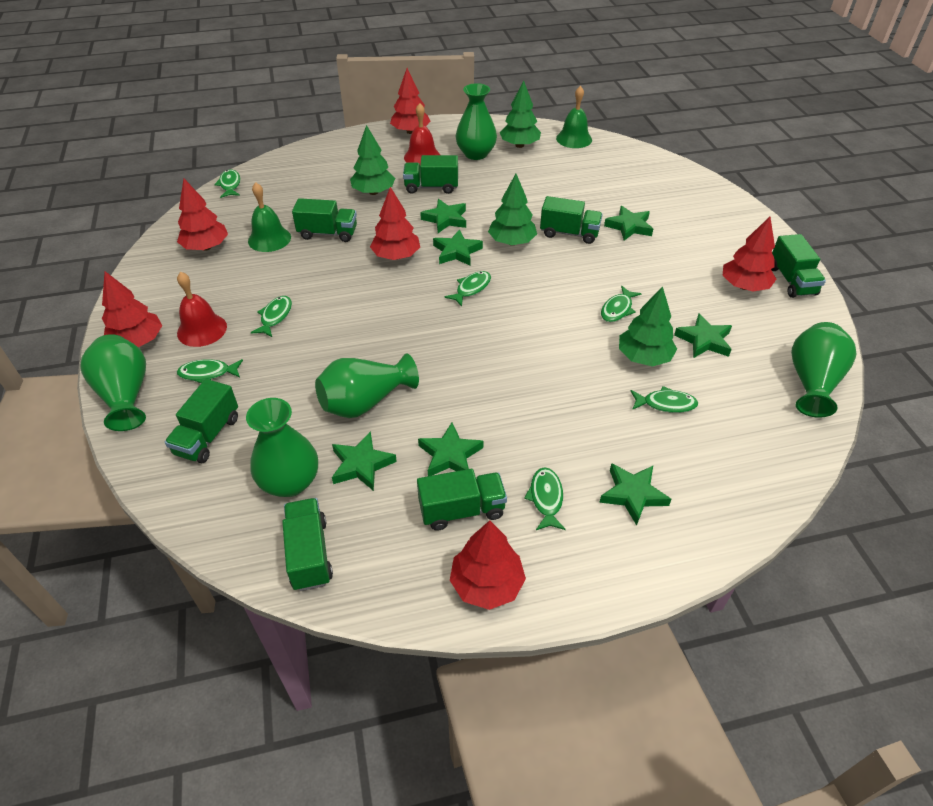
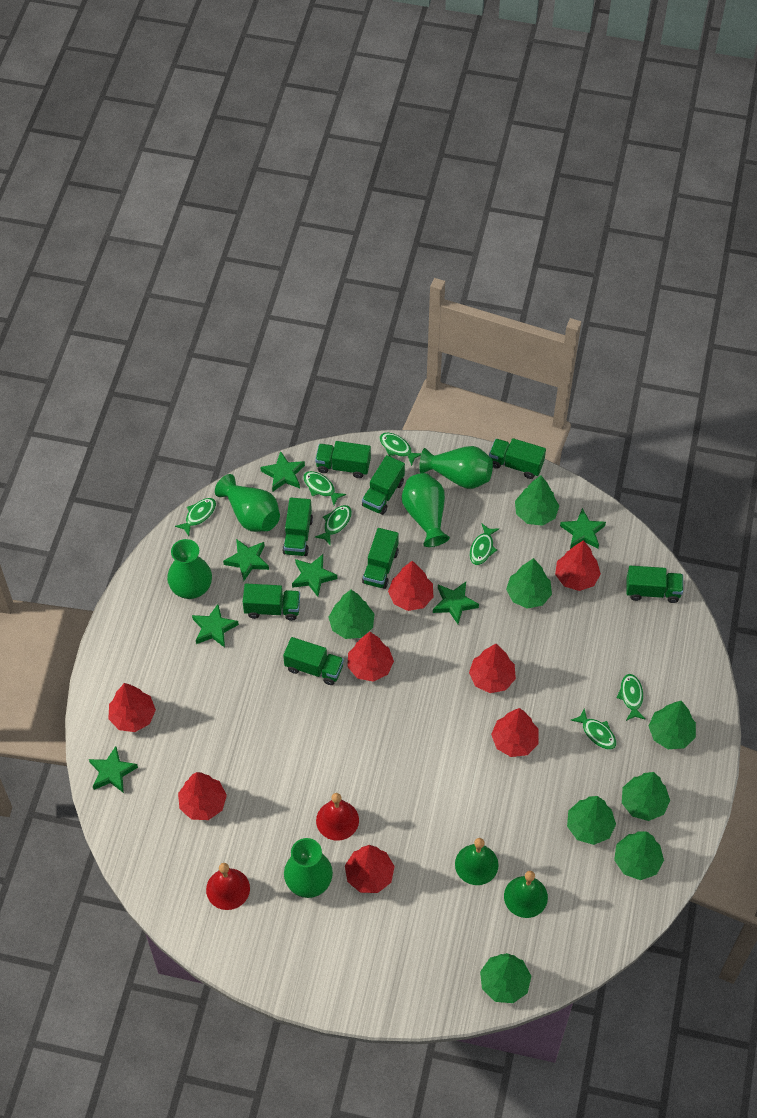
green tree: 4 -> 8
green truck: 7 -> 8
red tree: 6 -> 8

